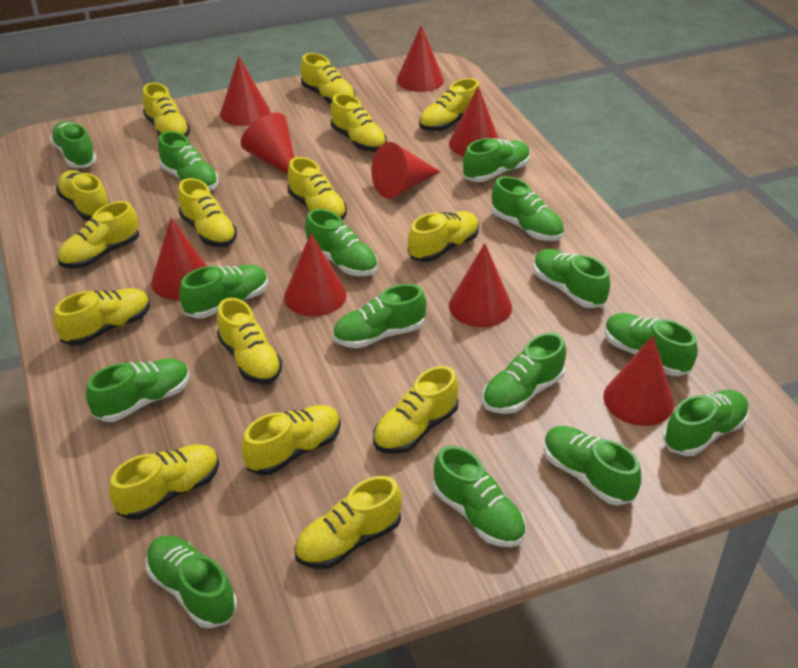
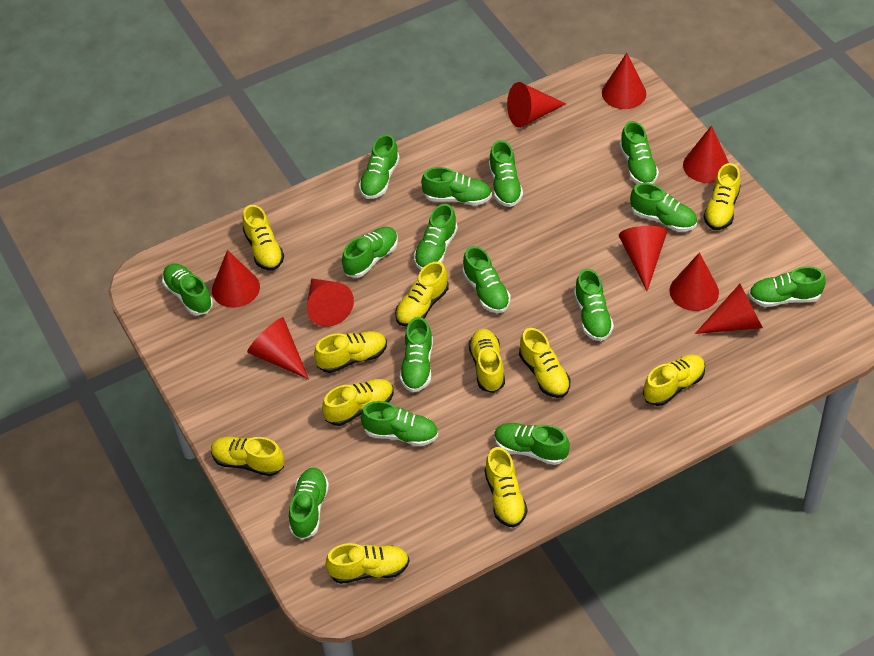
yellow shoe: 15 -> 11

